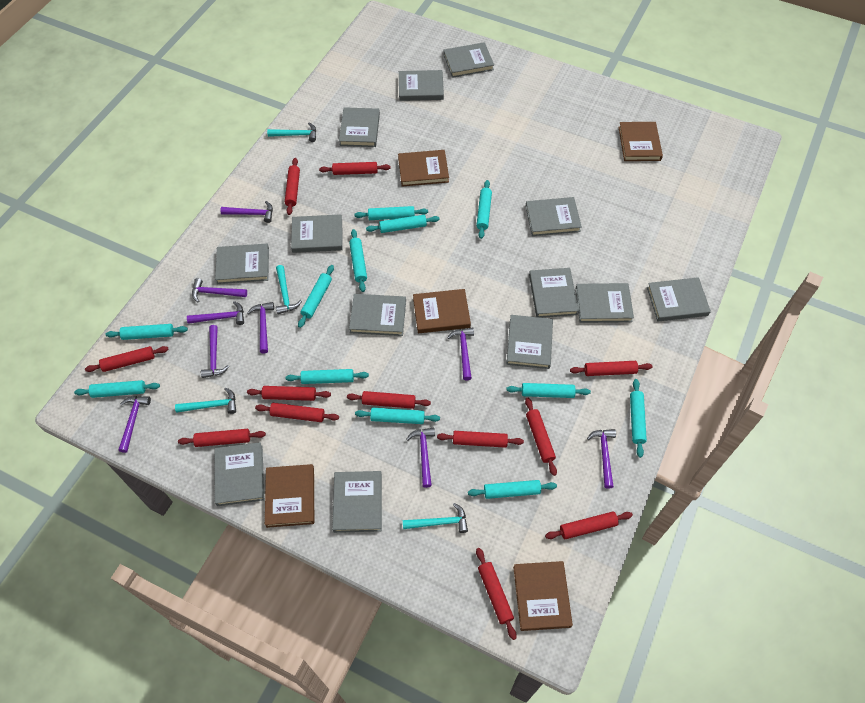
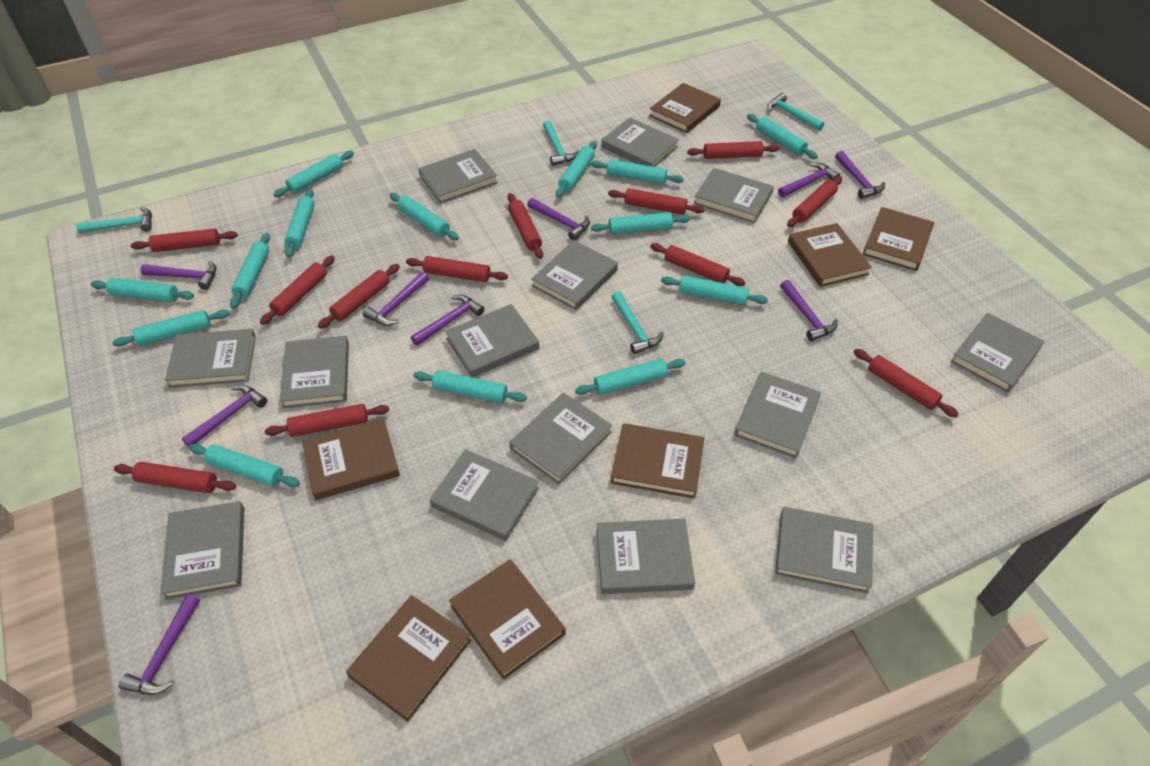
brown book: 5 -> 7
grey book: 13 -> 14
turquoise rolling pin: 12 -> 14

